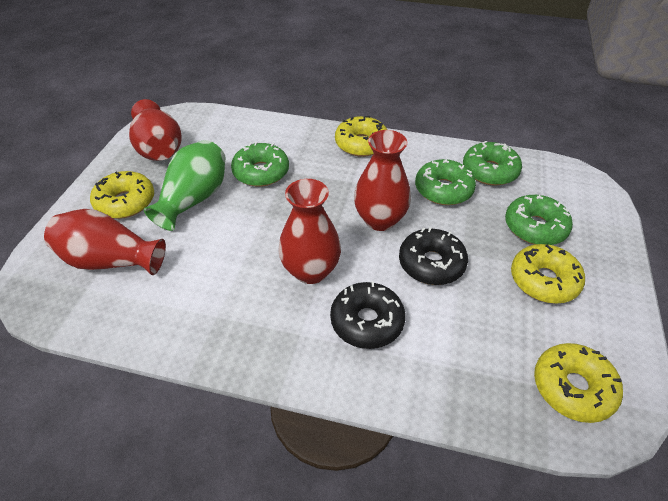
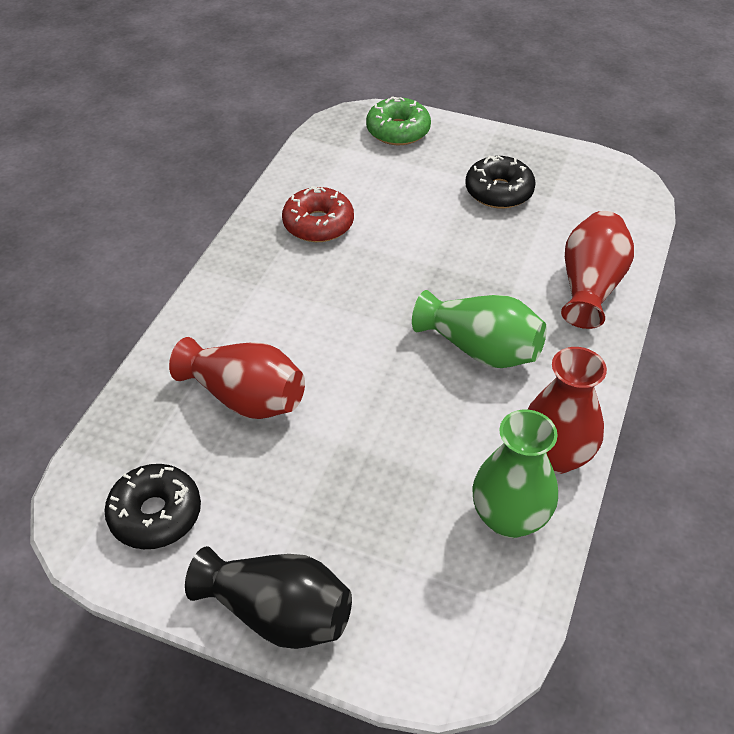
black vase: 0 -> 1
green donut: 4 -> 1
green vase: 1 -> 2
red donut: 0 -> 1
red vase: 4 -> 3
yellow donut: 4 -> 0

